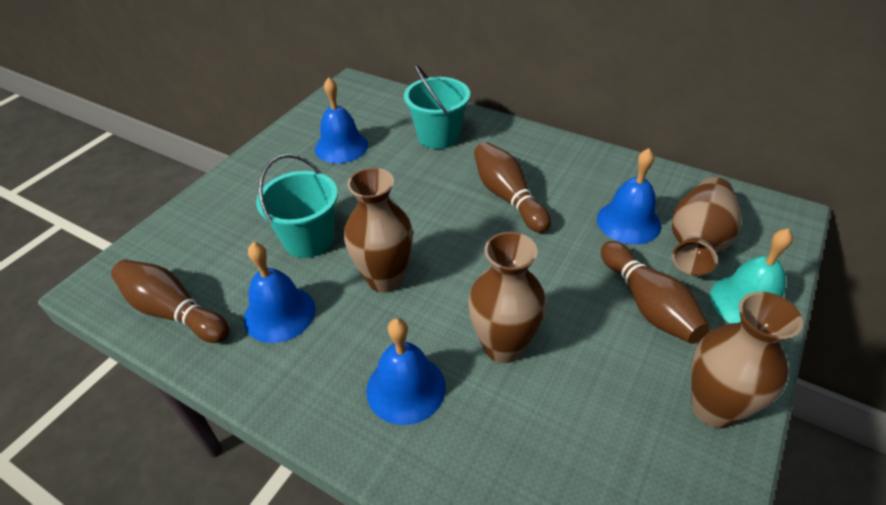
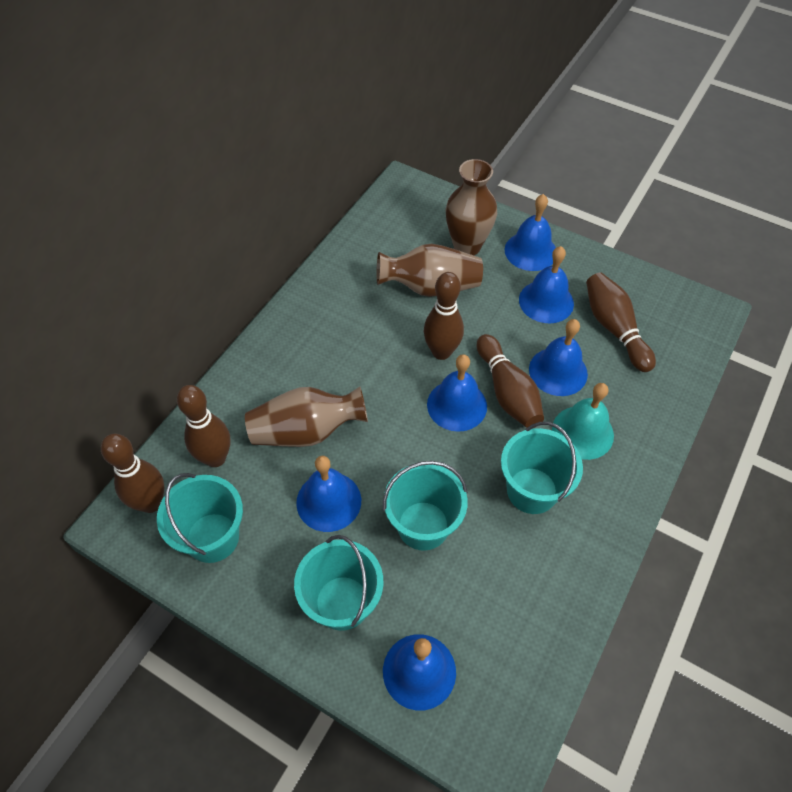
blue bell: 4 -> 6
brown bowling pin: 3 -> 5
brown vase: 4 -> 3
turquoise bucket: 2 -> 4

